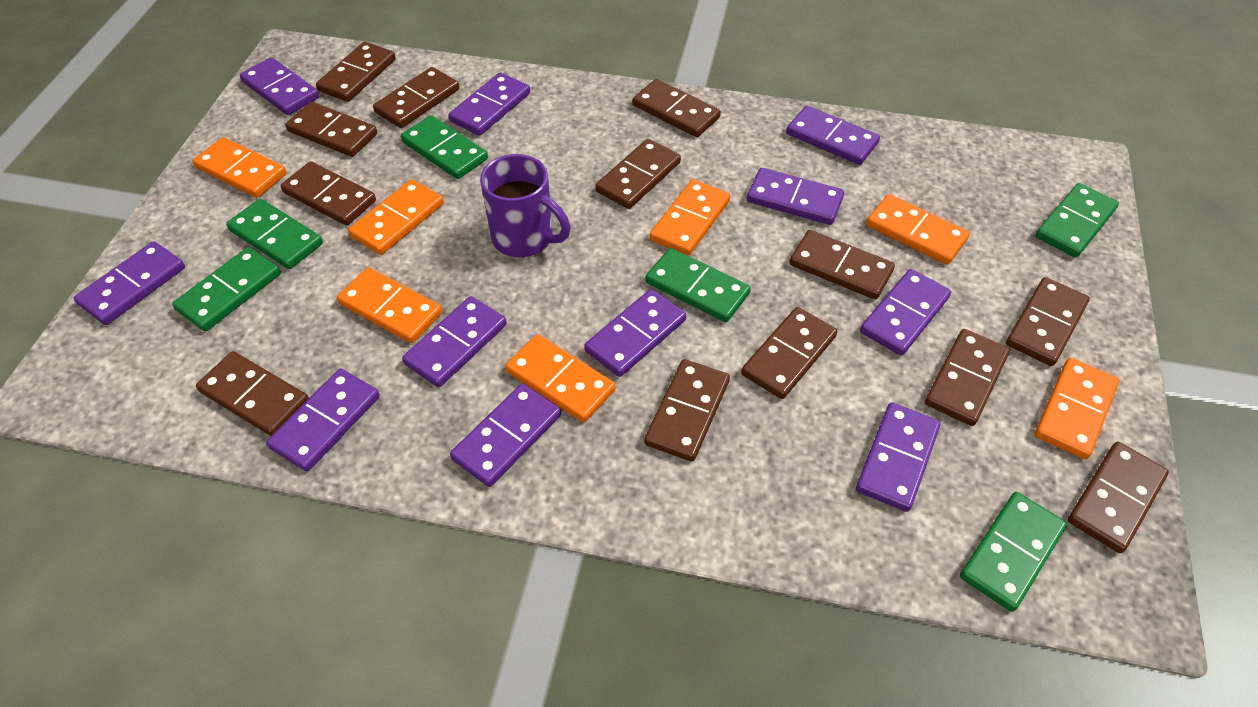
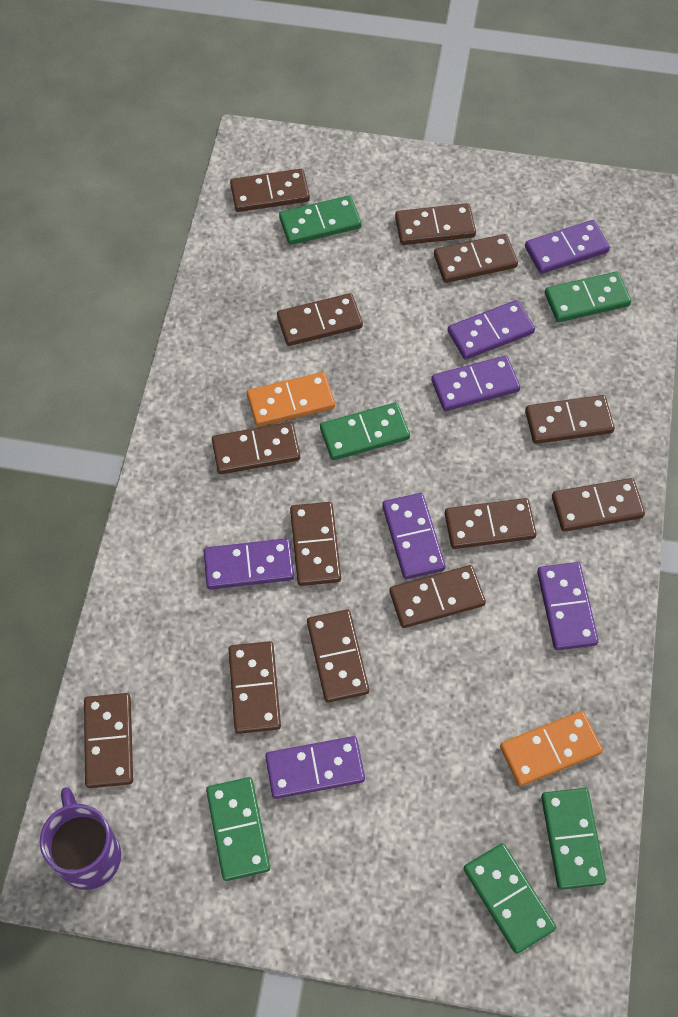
orange domino: 7 -> 2
purple domino: 11 -> 7

